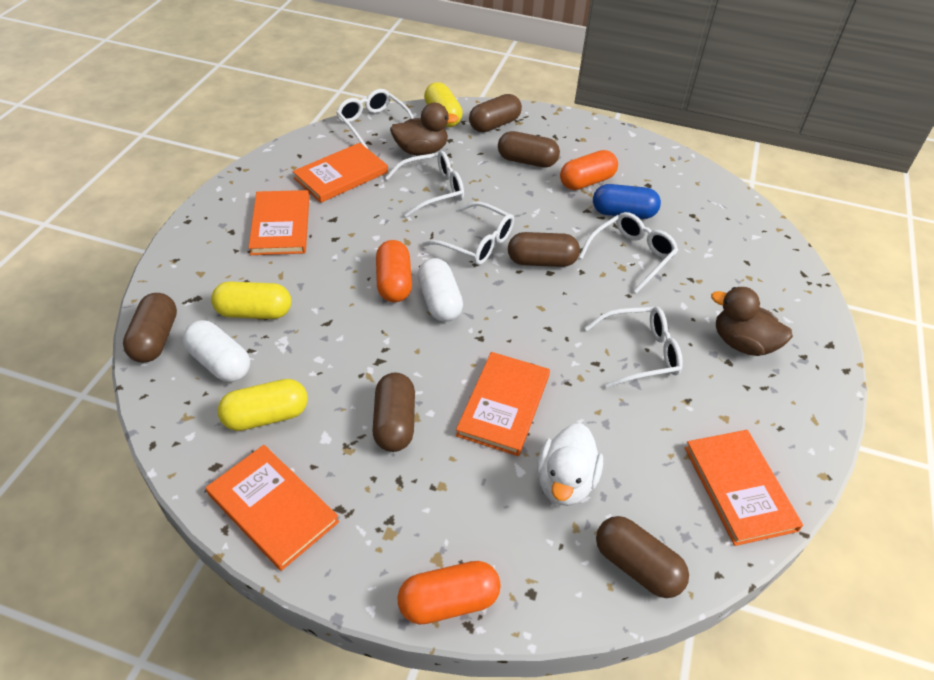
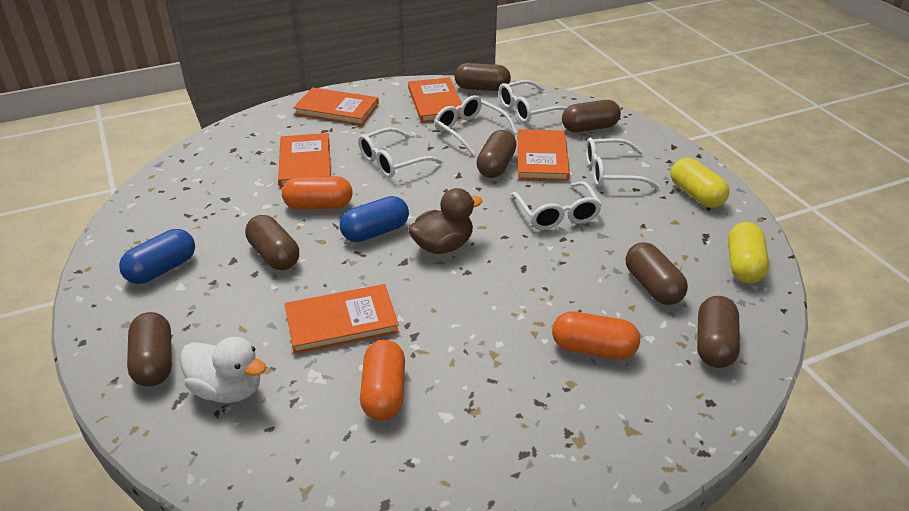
blue capsule: 1 -> 2
brown capsule: 6 -> 7
brown duck: 2 -> 1
white capsule: 2 -> 0
yellow capsule: 3 -> 2

